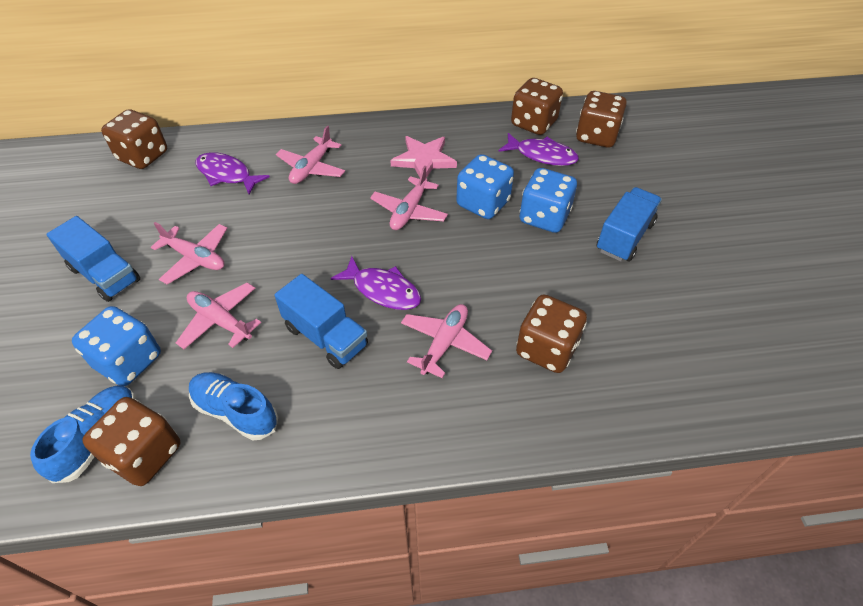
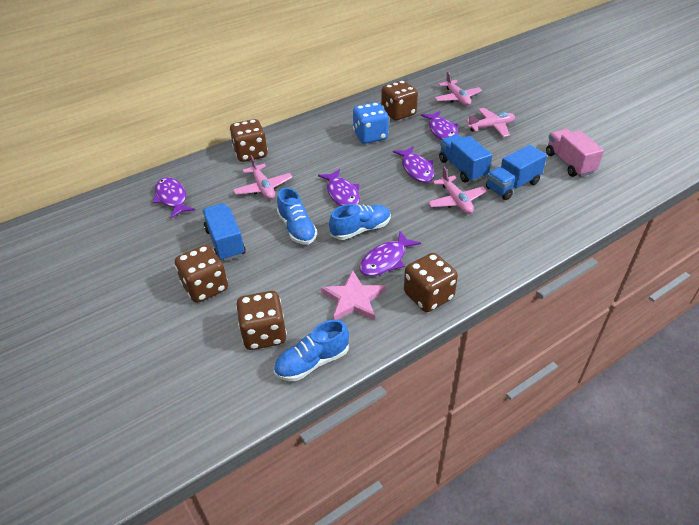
blue dice: 3 -> 1
blue shoe: 2 -> 3
pink plane: 5 -> 4
pink truck: 0 -> 1
purple fish: 3 -> 5

